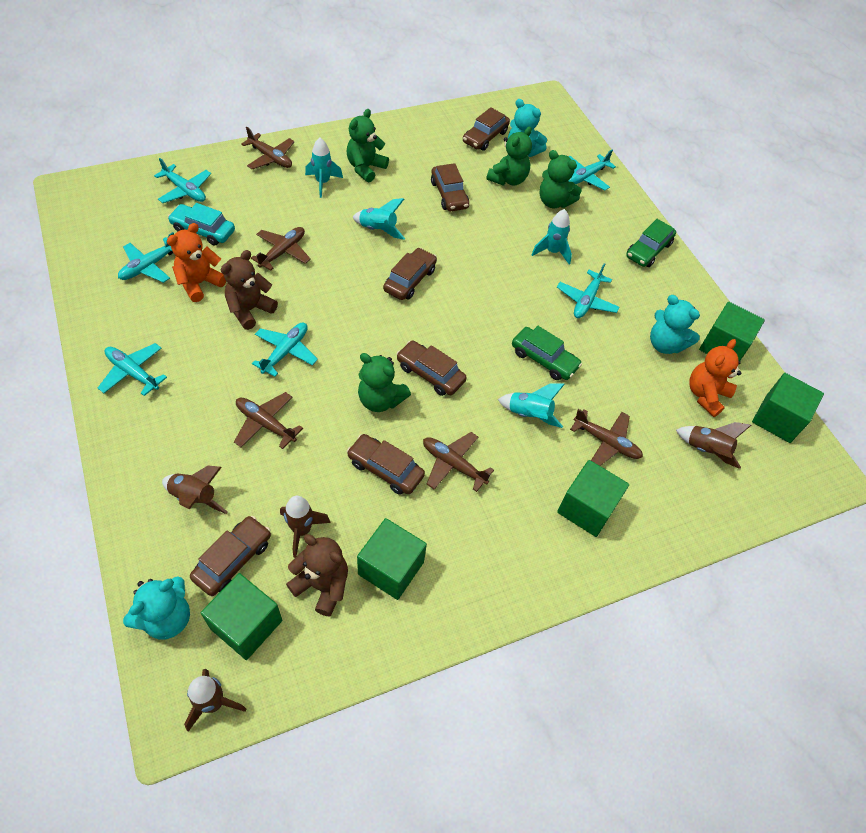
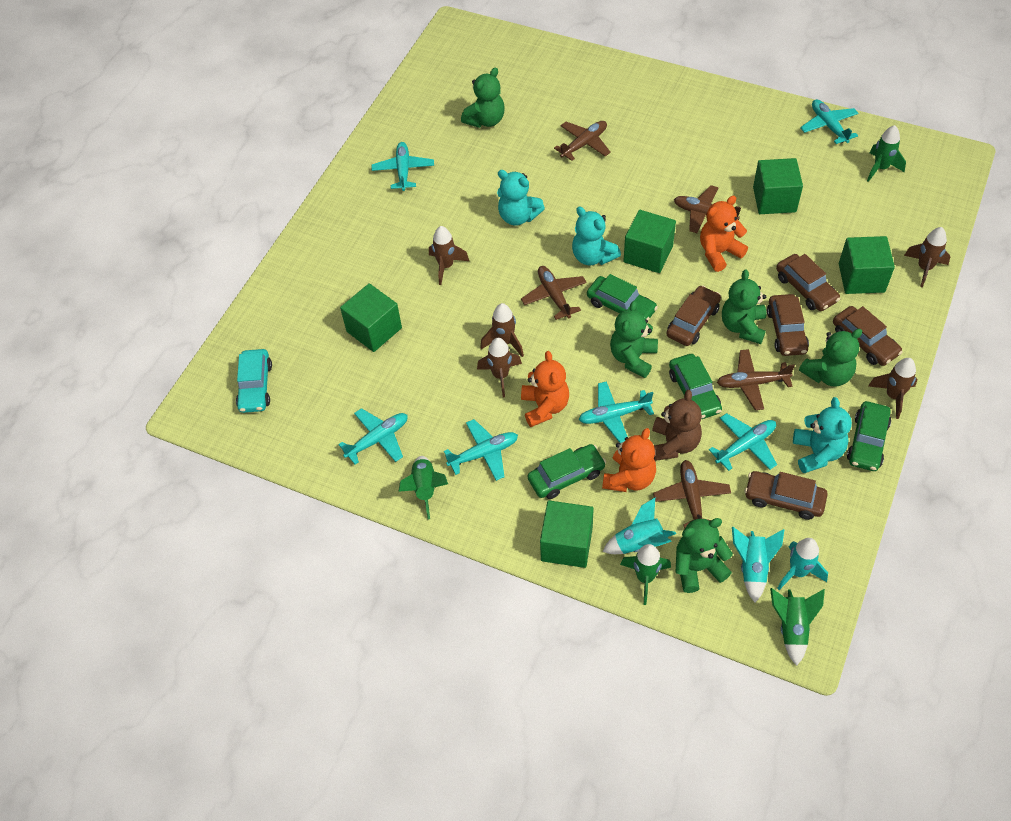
brown car: 6 -> 5
brown rocket: 4 -> 5
brown teddy bear: 2 -> 1
green car: 2 -> 4
green rocket: 0 -> 4
green teddy bear: 4 -> 5
orange teddy bear: 2 -> 3
turquoise rocket: 4 -> 3

